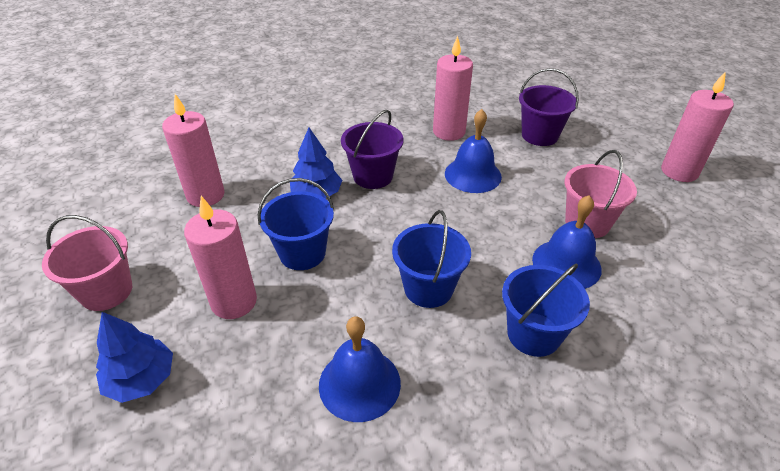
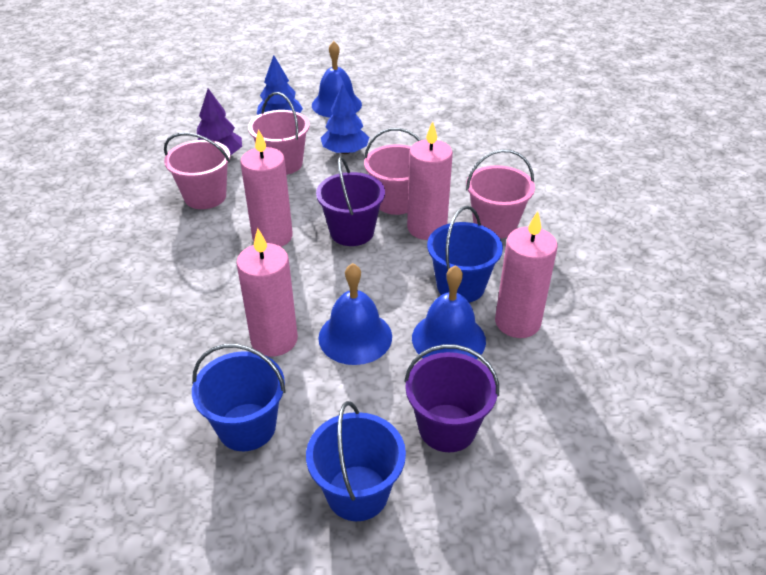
pink bucket: 2 -> 4
purple tree: 0 -> 1

